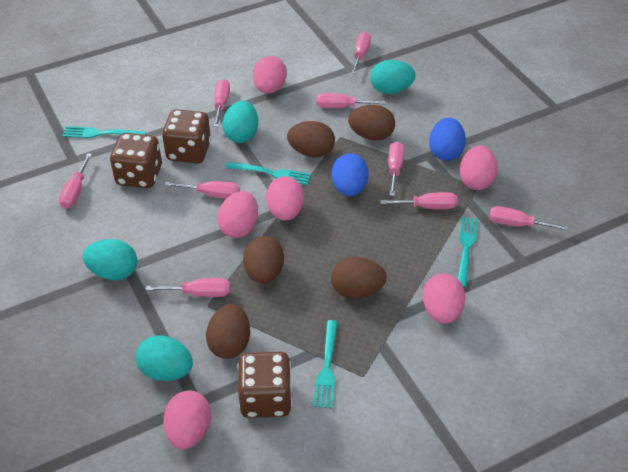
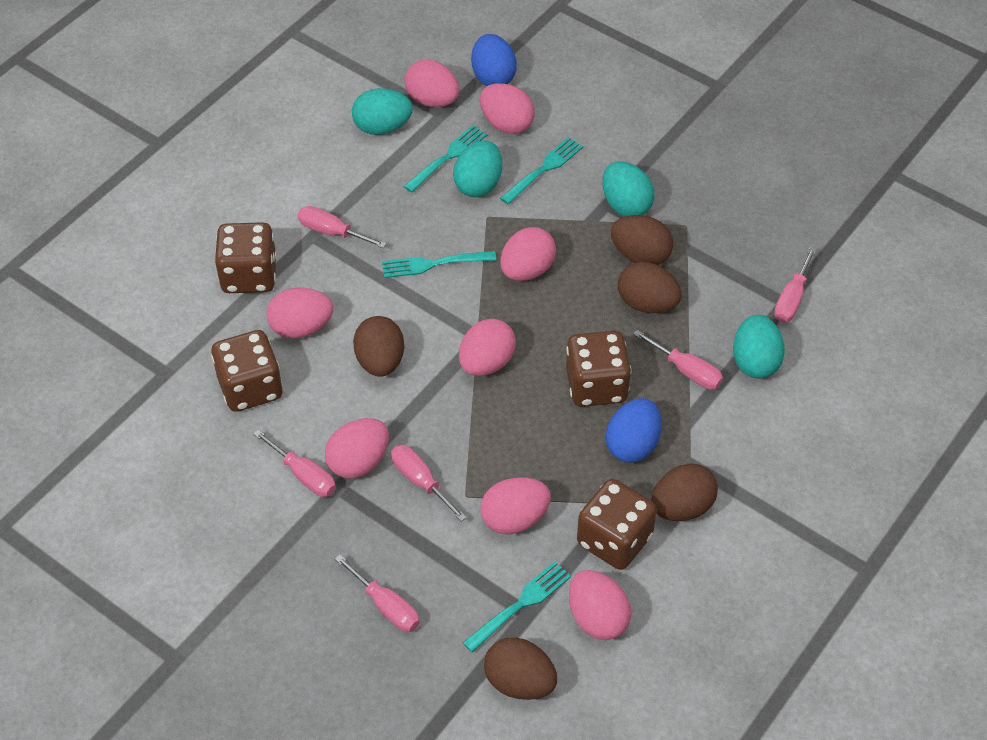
brown dice: 3 -> 4
pink egg: 6 -> 8
pink screwdriver: 9 -> 6

